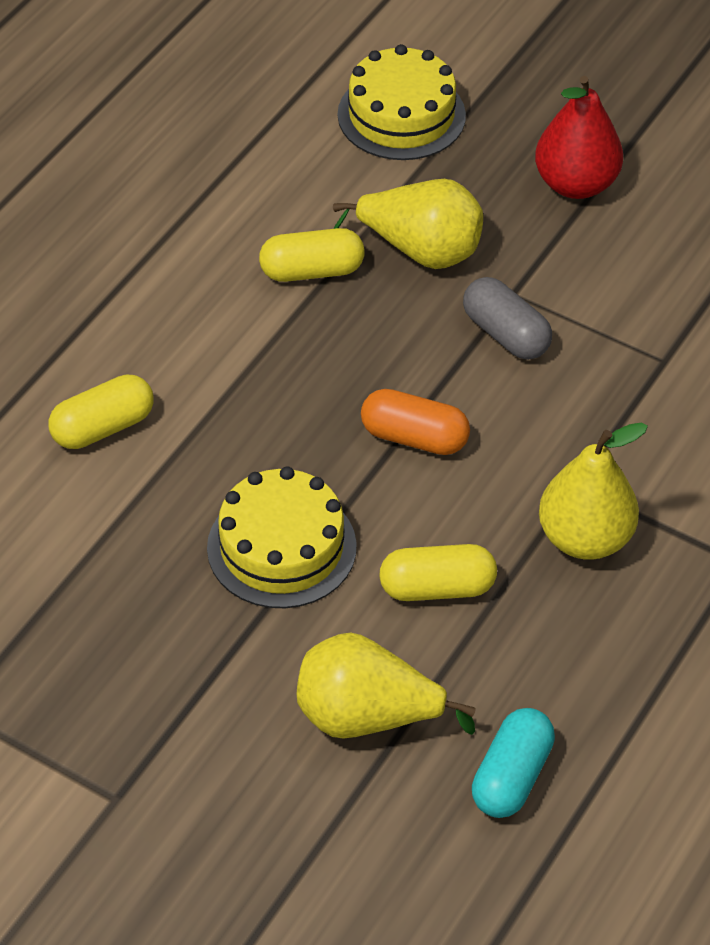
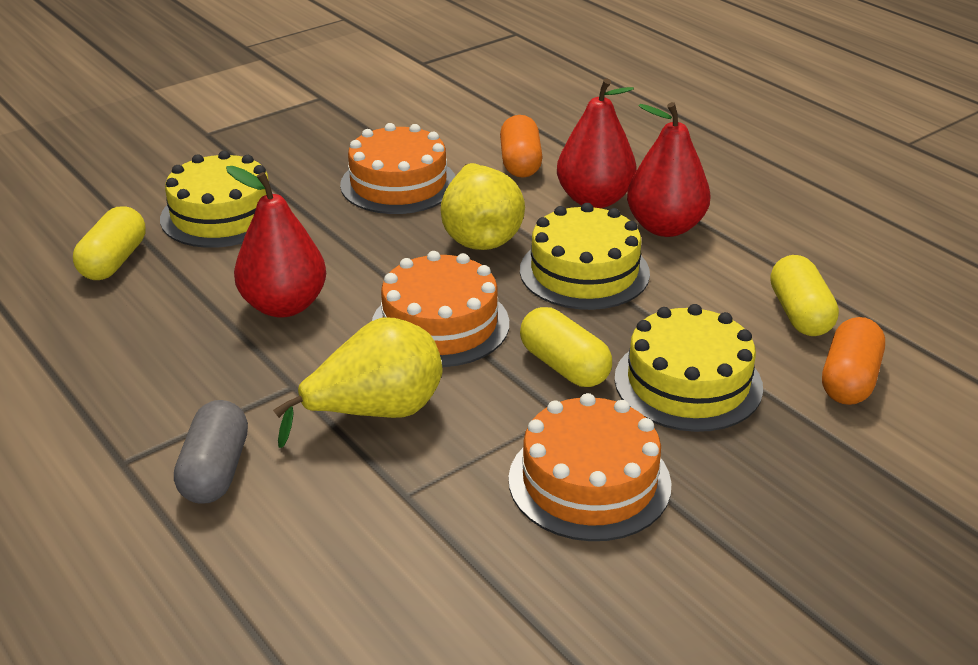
orange cake: 0 -> 3
orange capsule: 1 -> 2
red pear: 1 -> 3
turquoise capsule: 1 -> 0
yellow cake: 2 -> 3
yellow pear: 3 -> 2

